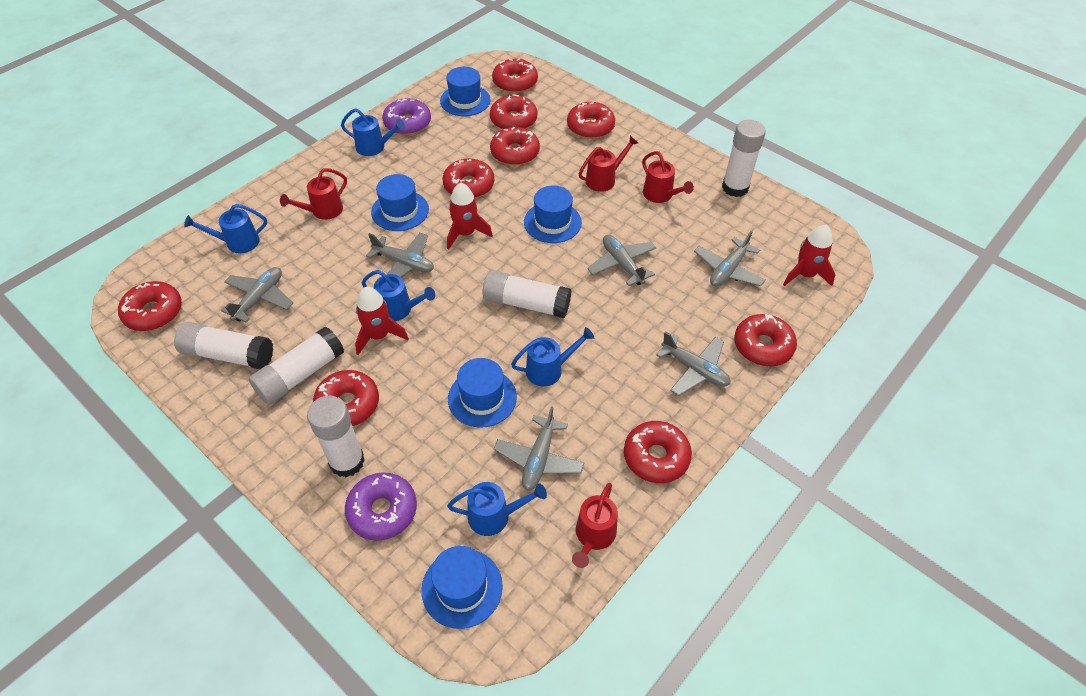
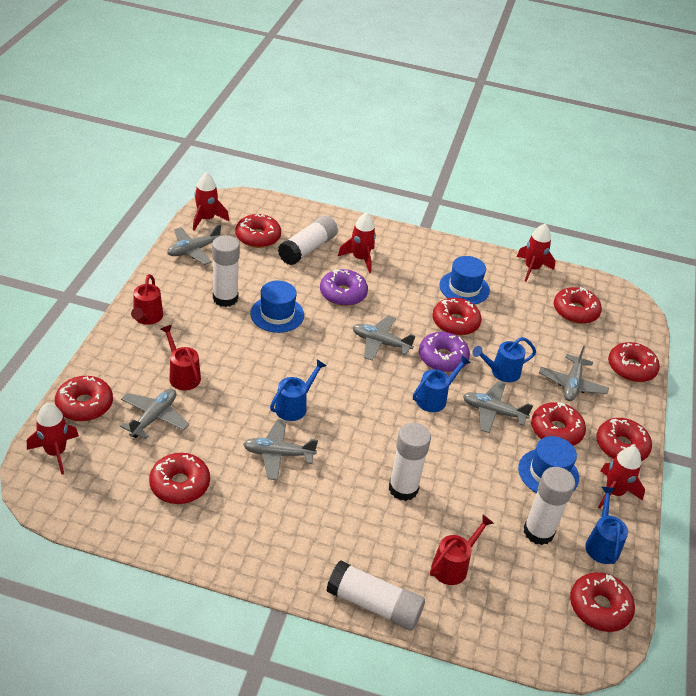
blue hat: 5 -> 3
blue watering can: 5 -> 4
red rocket: 3 -> 5
red watering can: 4 -> 3

